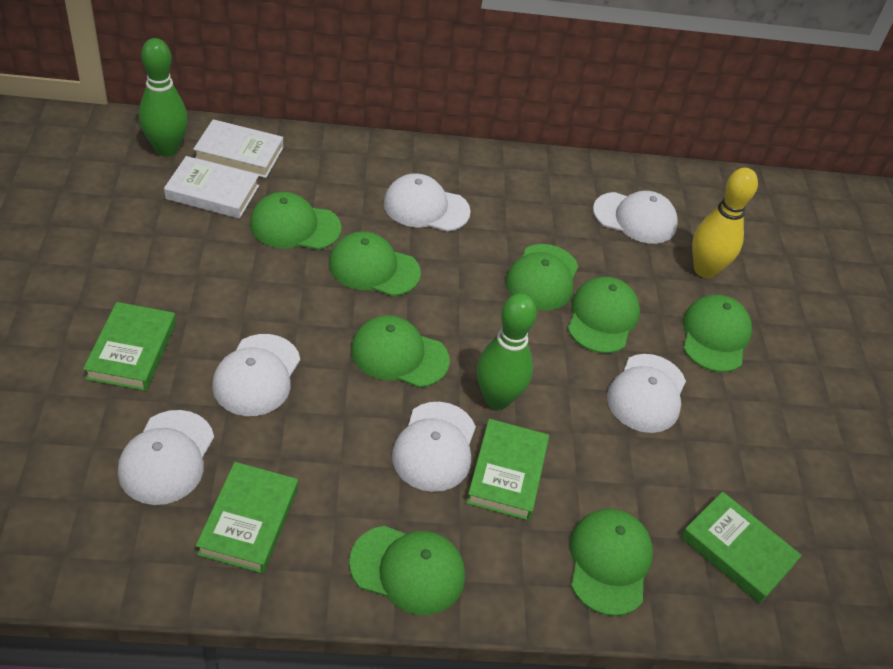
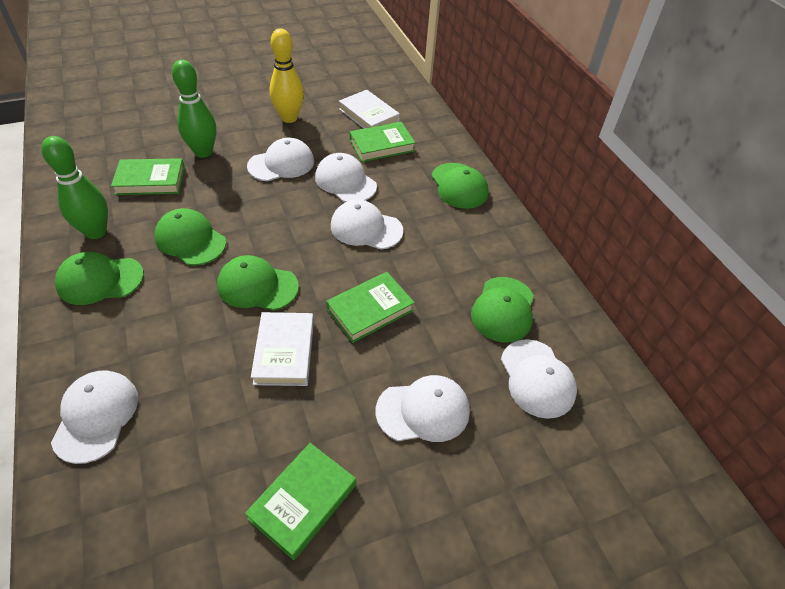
green cap: 8 -> 5

